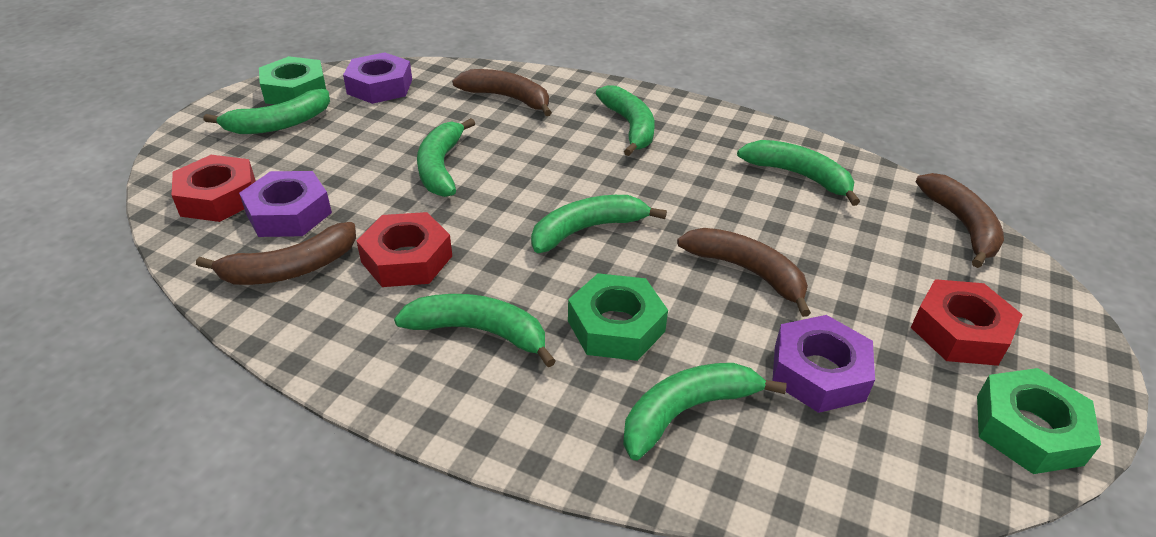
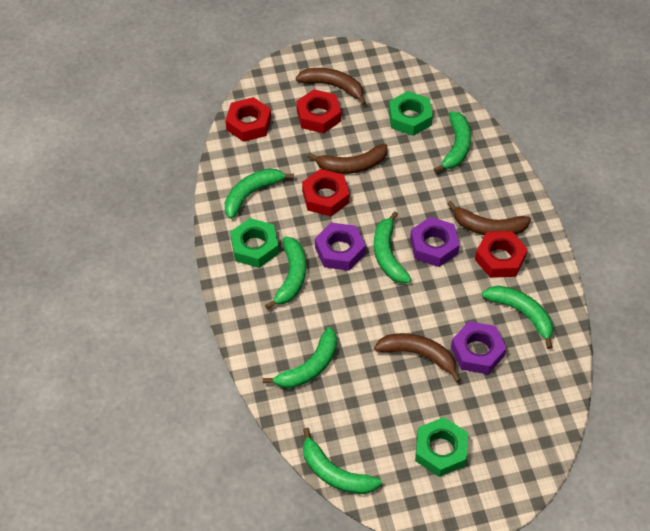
red nut: 3 -> 4

